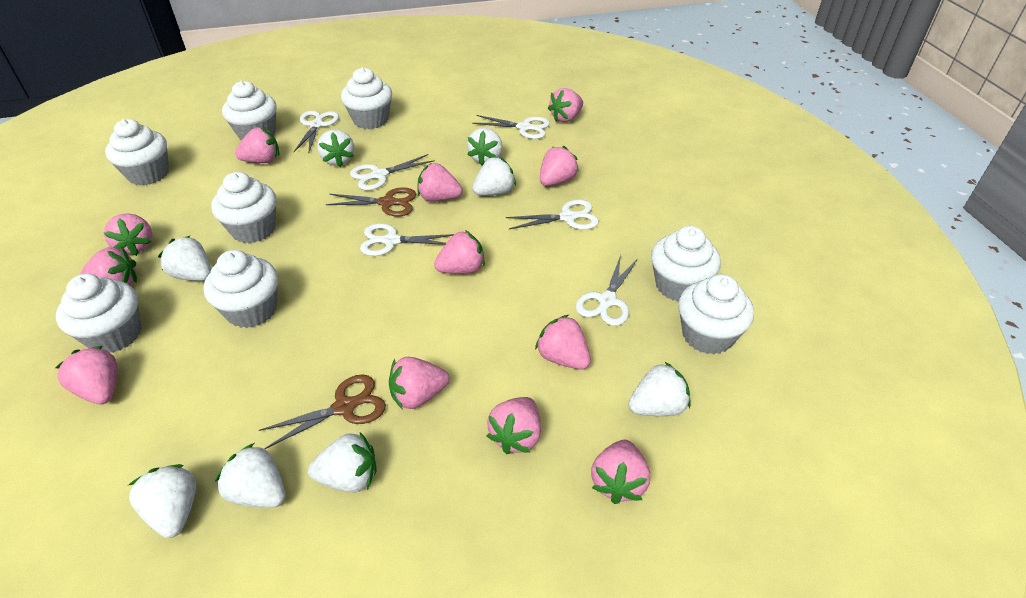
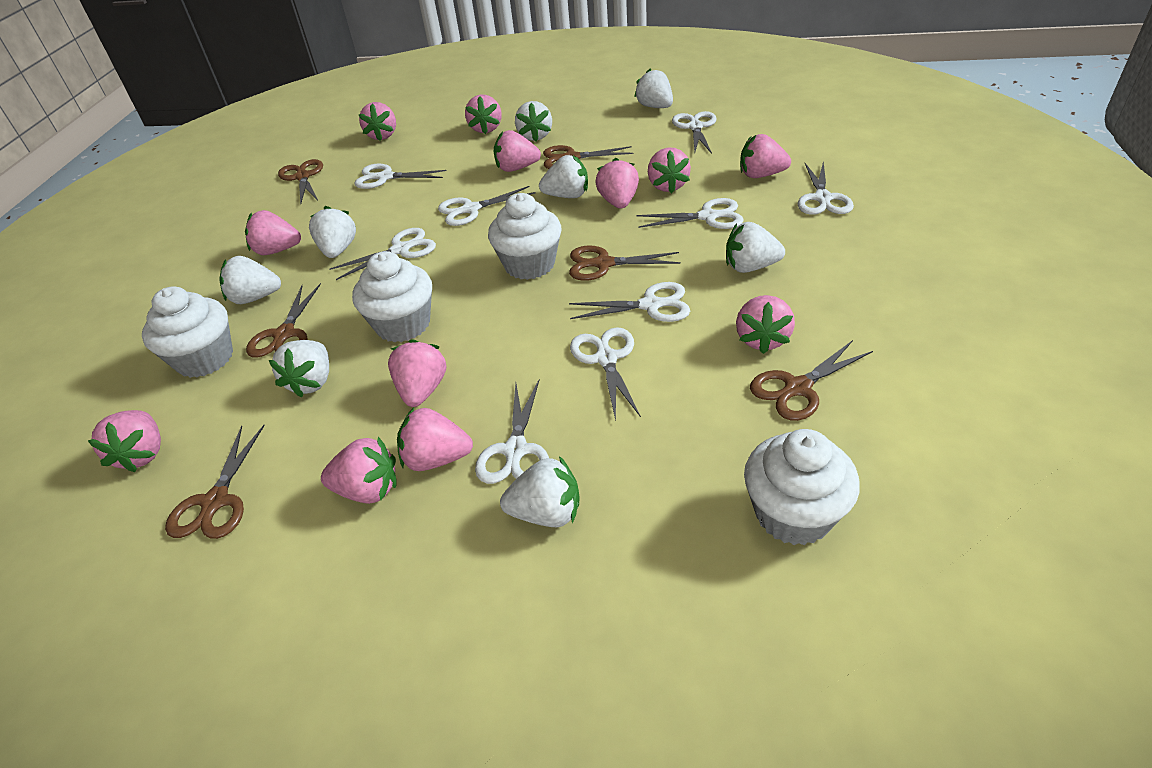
brown scissors: 2 -> 6
white cupcake: 8 -> 4
white scissors: 6 -> 9

